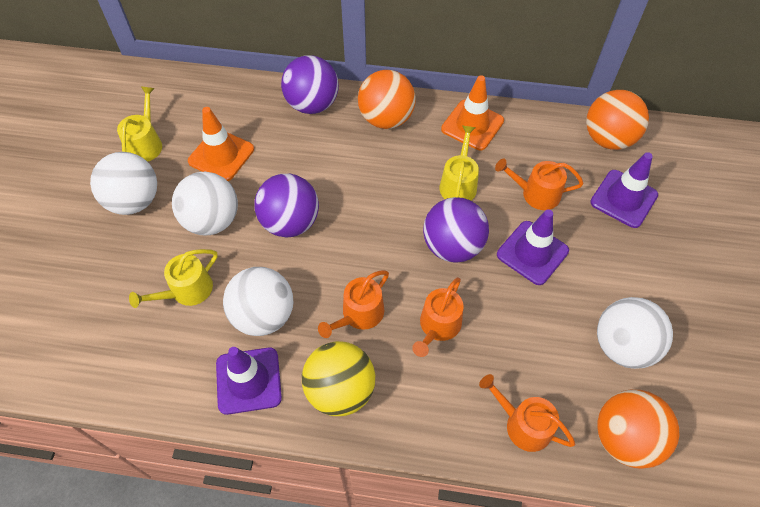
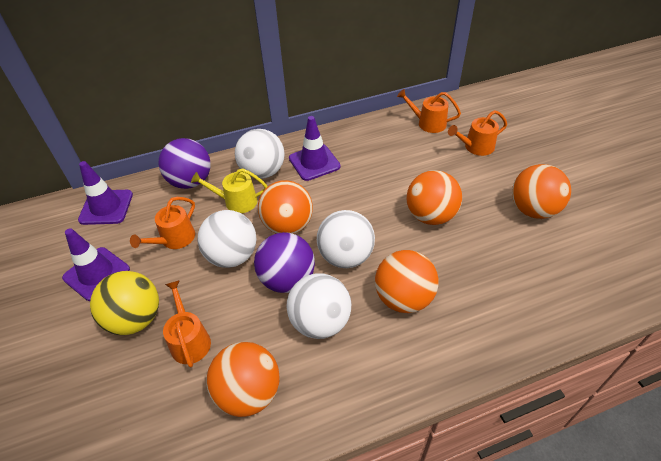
orange ball: 3 -> 5
orange traffic cone: 2 -> 0
purple ball: 3 -> 2
yellow watering can: 3 -> 1

